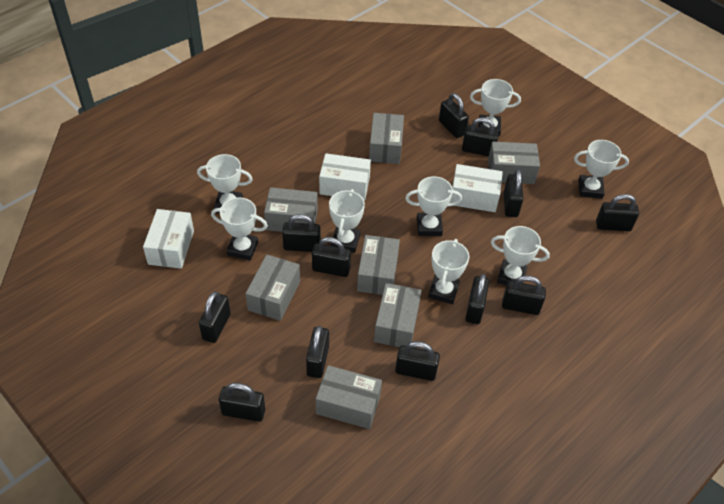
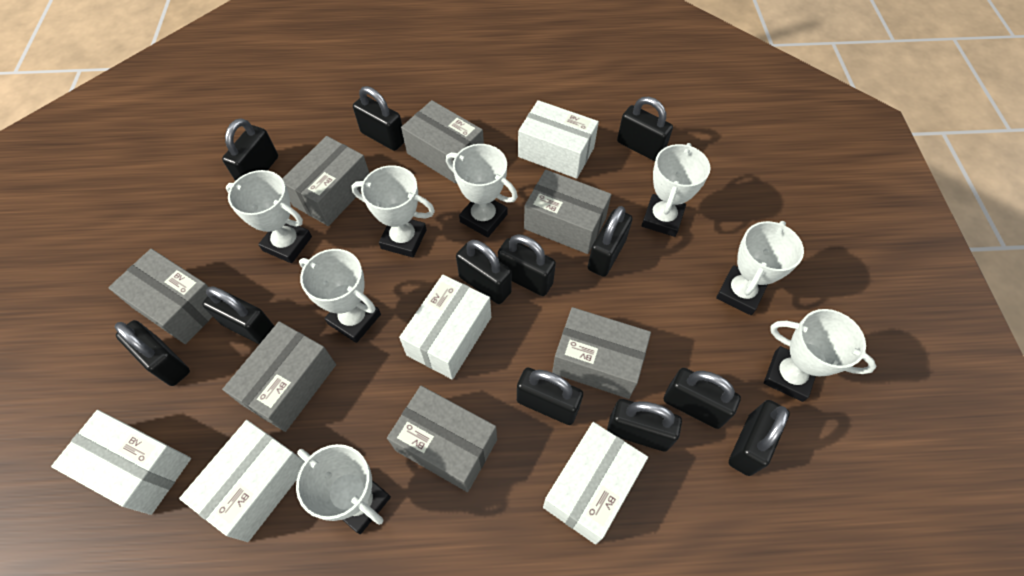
white box: 3 -> 5

